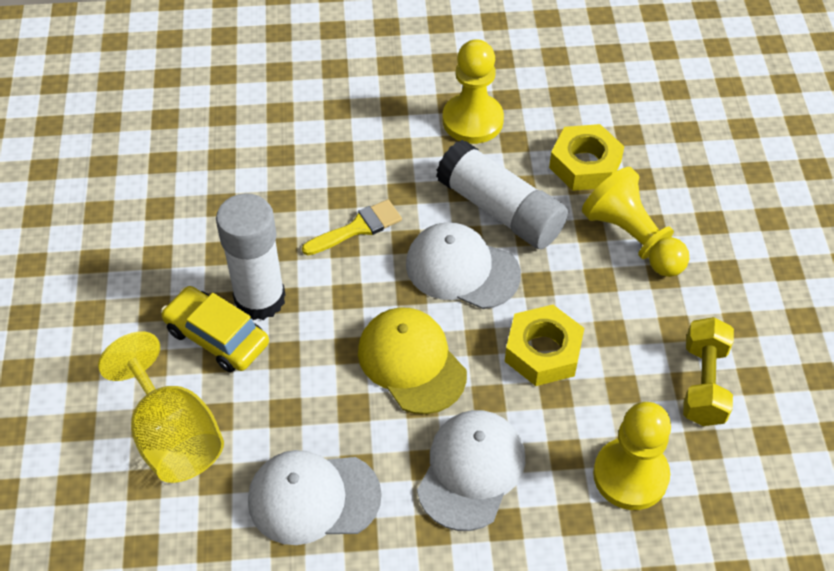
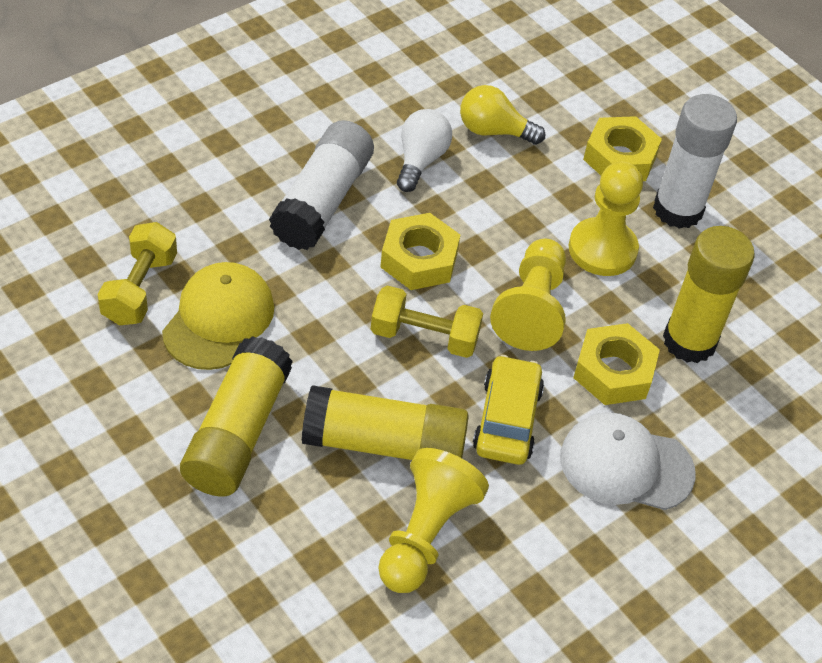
white cap: 3 -> 1
white light bulb: 0 -> 1
yellow brush: 1 -> 0
yellow dumbbell: 1 -> 2
yellow glue stick: 0 -> 3
yellow goblet: 1 -> 0
yellow light bulb: 0 -> 1
yellow nut: 2 -> 3

